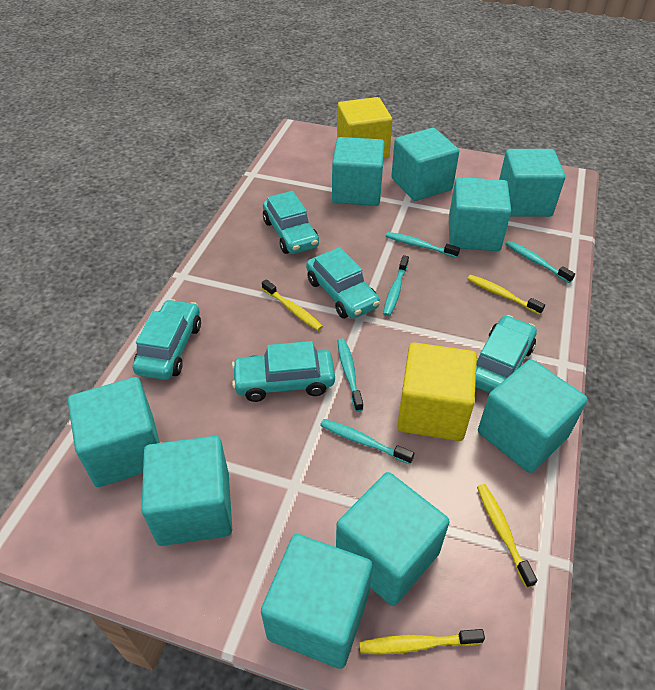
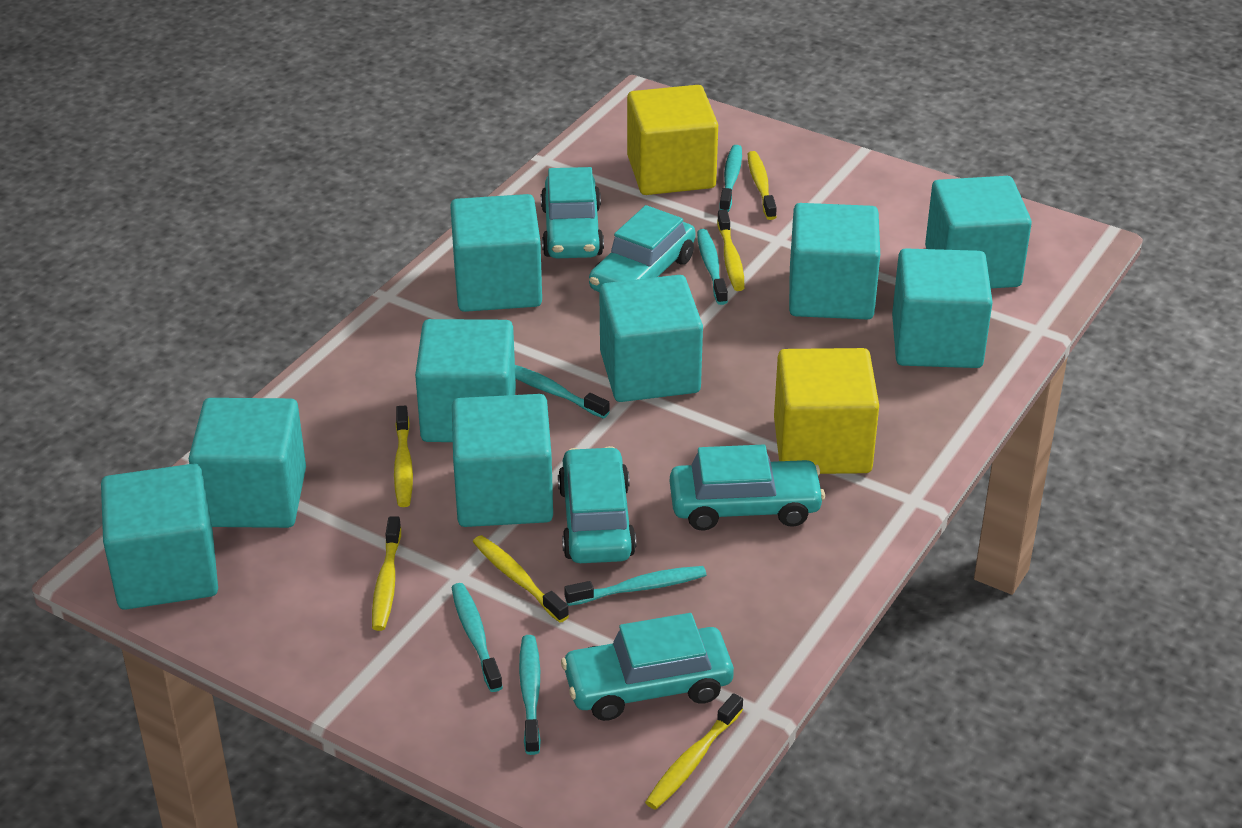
turquoise toothbrush: 5 -> 6
yellow toothbrush: 4 -> 6

